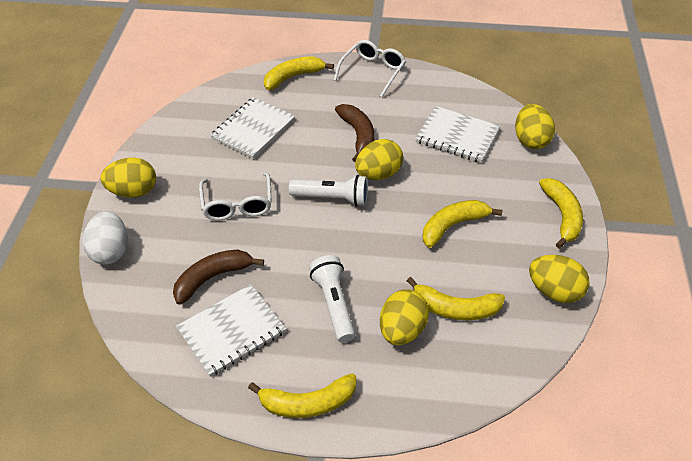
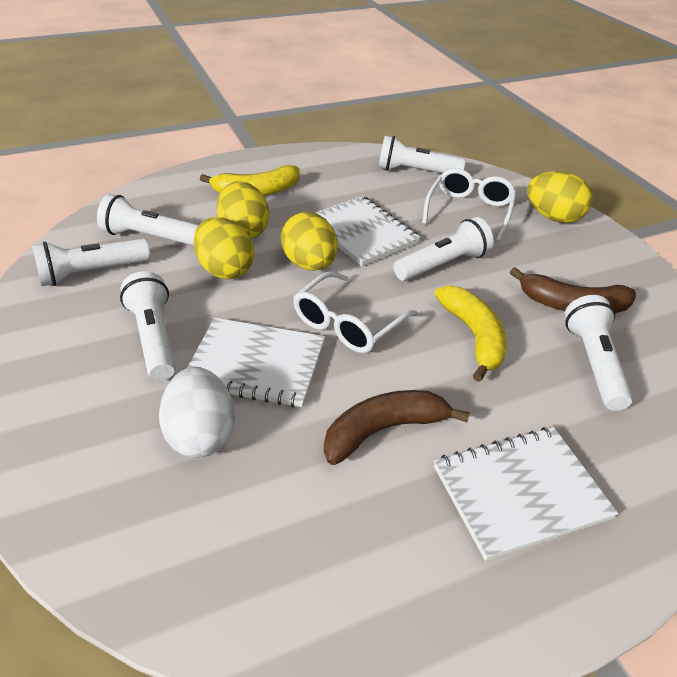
white flashlight: 2 -> 6
yellow banana: 5 -> 2
yellow egg: 5 -> 4

